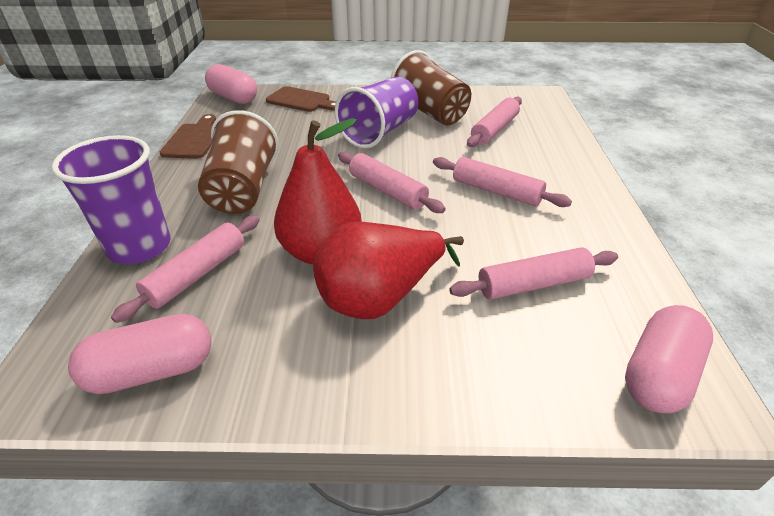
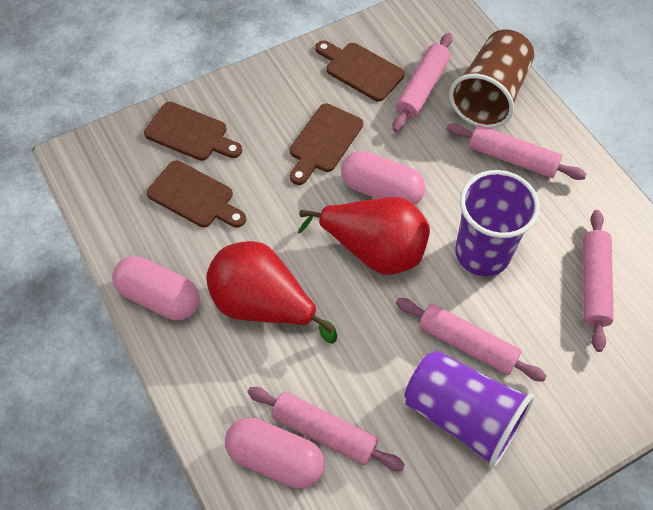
brown cup: 2 -> 1
brown cutting board: 2 -> 4

